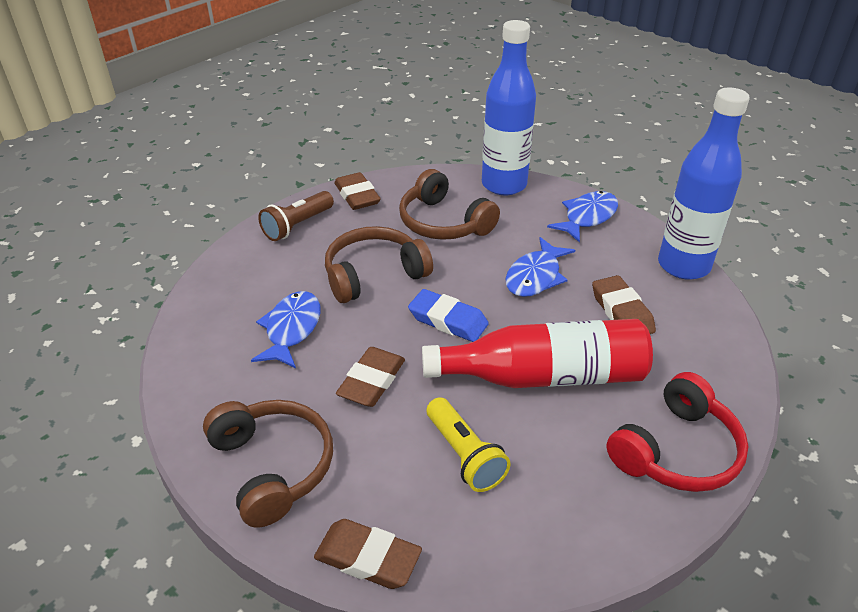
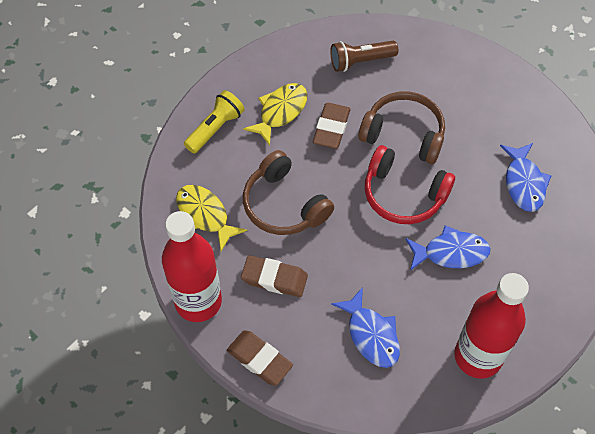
blue bottle: 2 -> 0
blue eraser: 1 -> 0
brown eraser: 4 -> 3
brown headphones: 3 -> 2
red bottle: 1 -> 2
yellow fish: 0 -> 2

